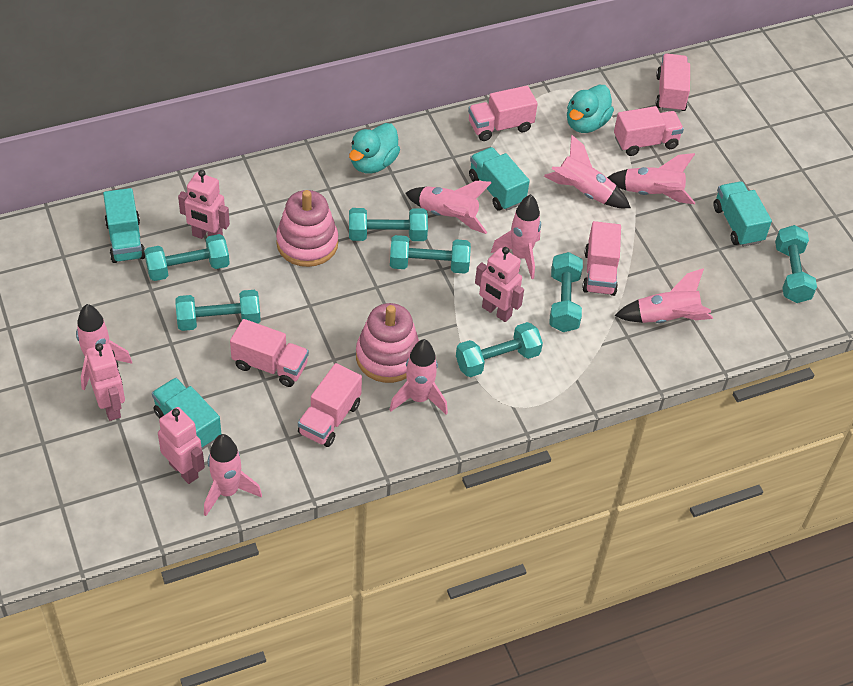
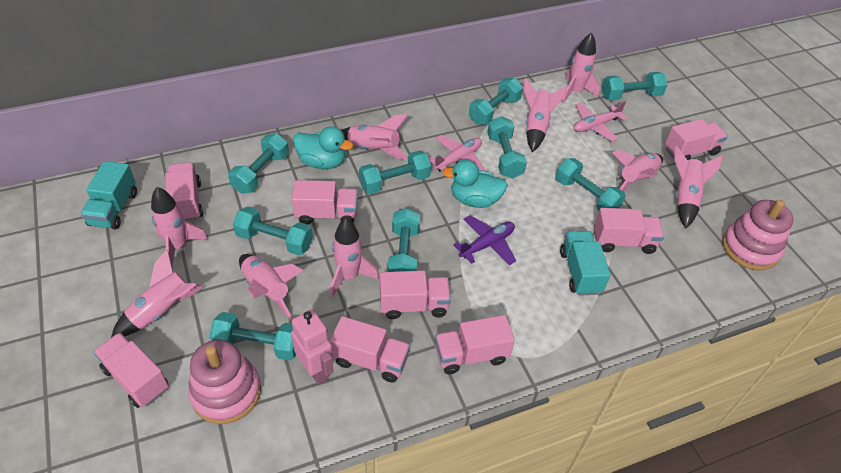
pink plane: 0 -> 2
pink robot: 4 -> 1
pink rocket: 8 -> 9
pink truck: 6 -> 8
purple plane: 0 -> 1
turquoise dumbbell: 7 -> 9
turquoise truck: 4 -> 2

